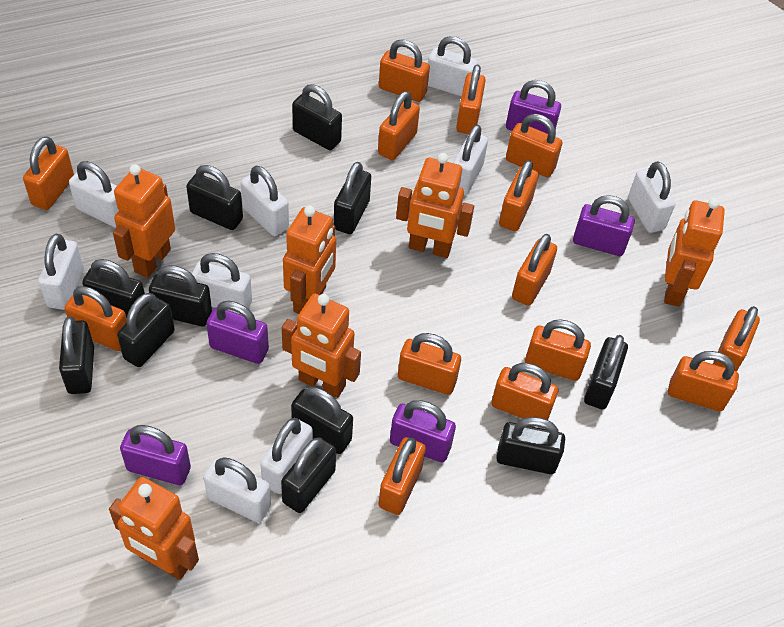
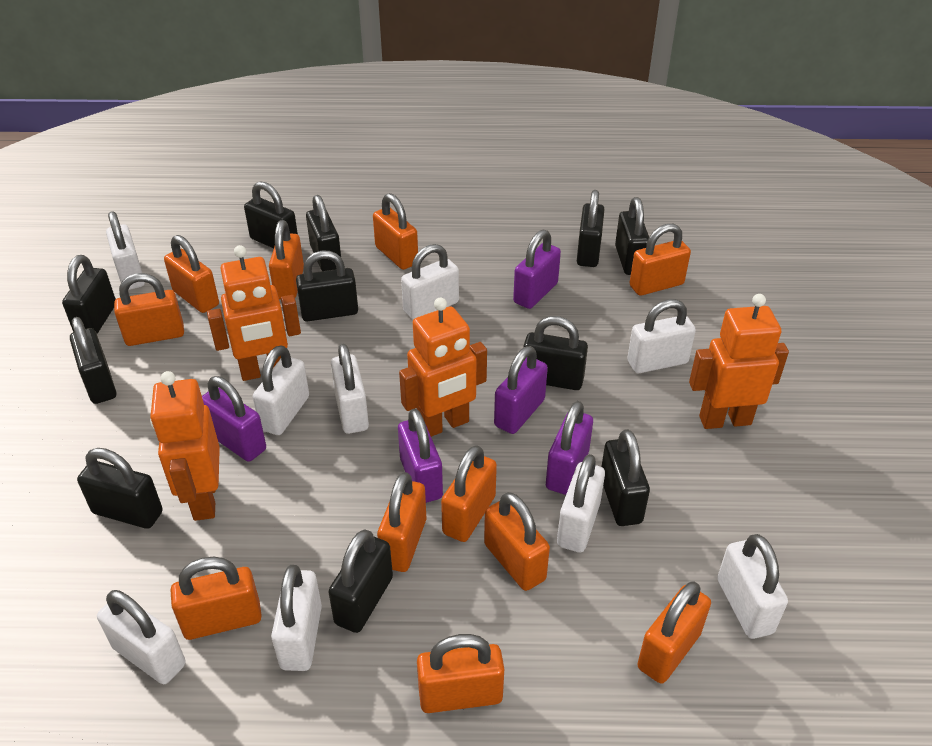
orange padlock: 14 -> 11
orange robot: 6 -> 4

